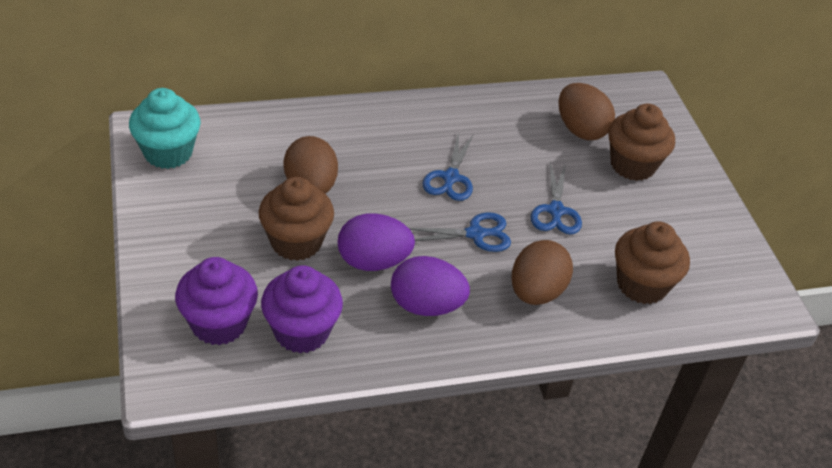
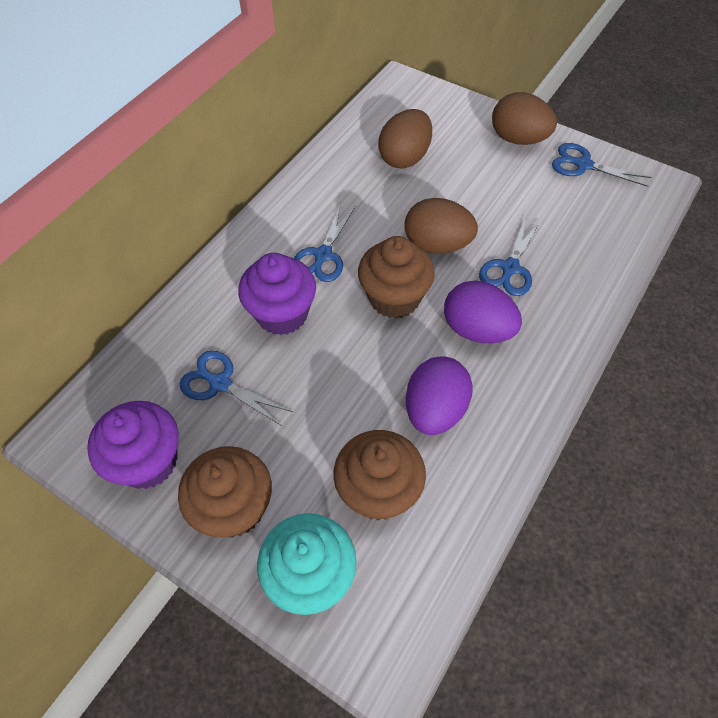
blue scissors: 3 -> 4

